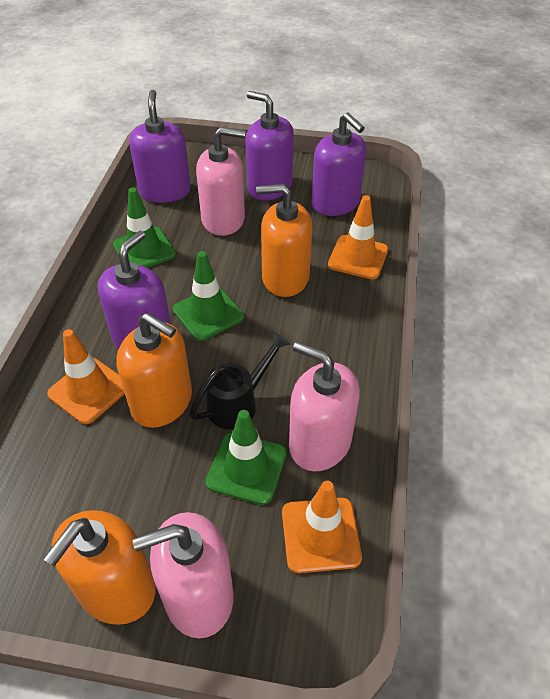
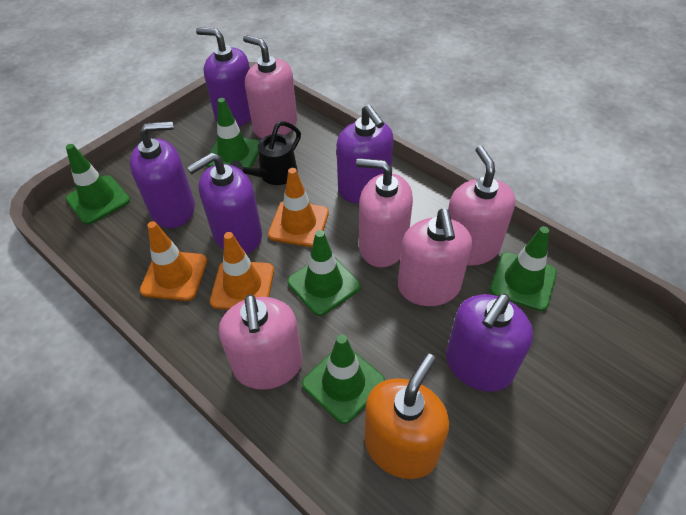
green traffic cone: 3 -> 5
orange soap dispenser: 3 -> 1
pink soap dispenser: 3 -> 5
purple soap dispenser: 4 -> 5

